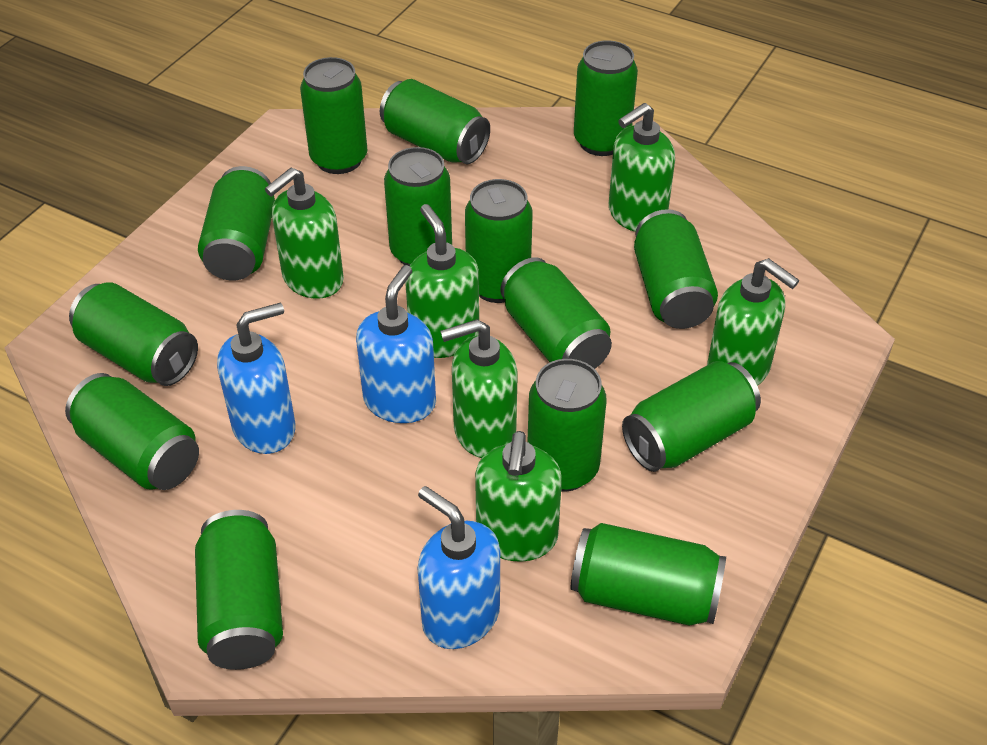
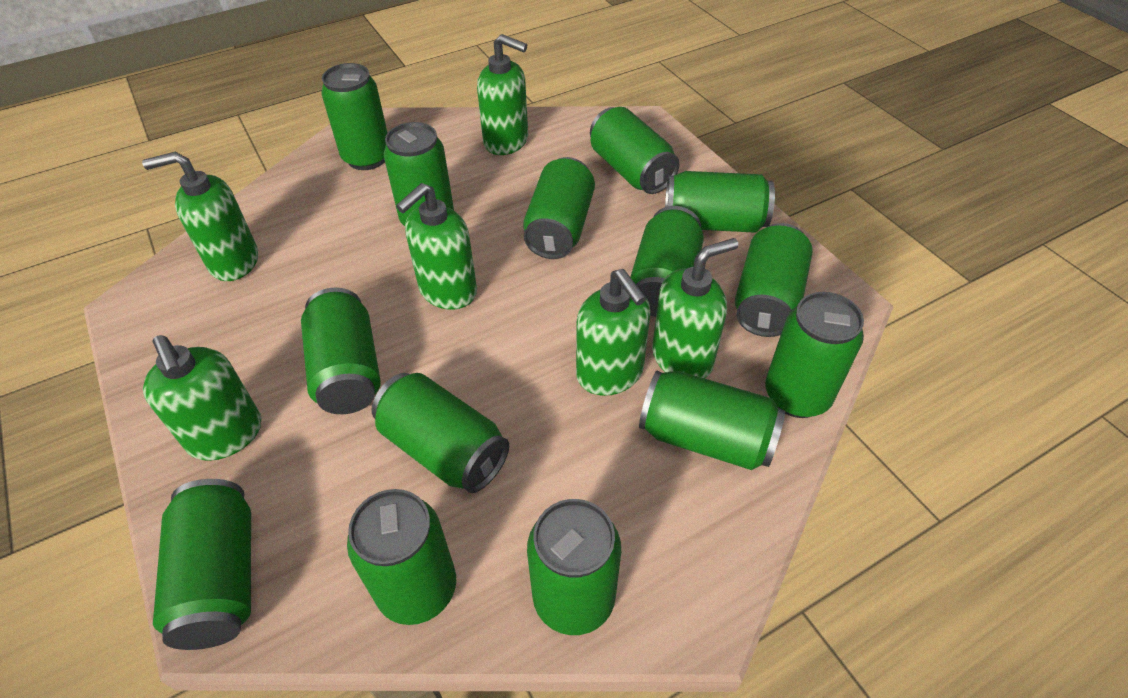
blue soap dispenser: 3 -> 0

